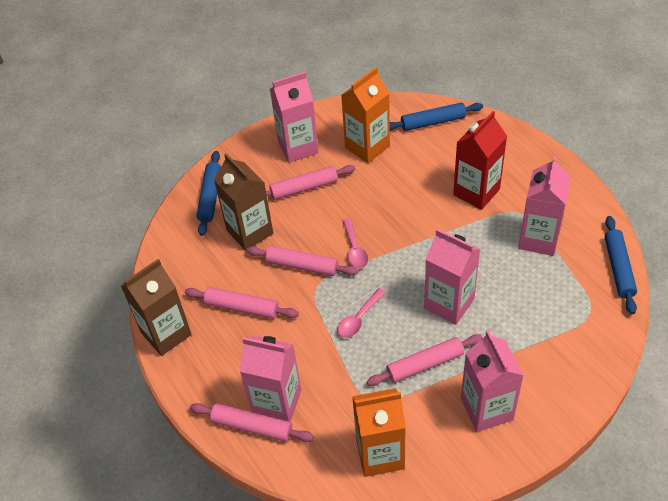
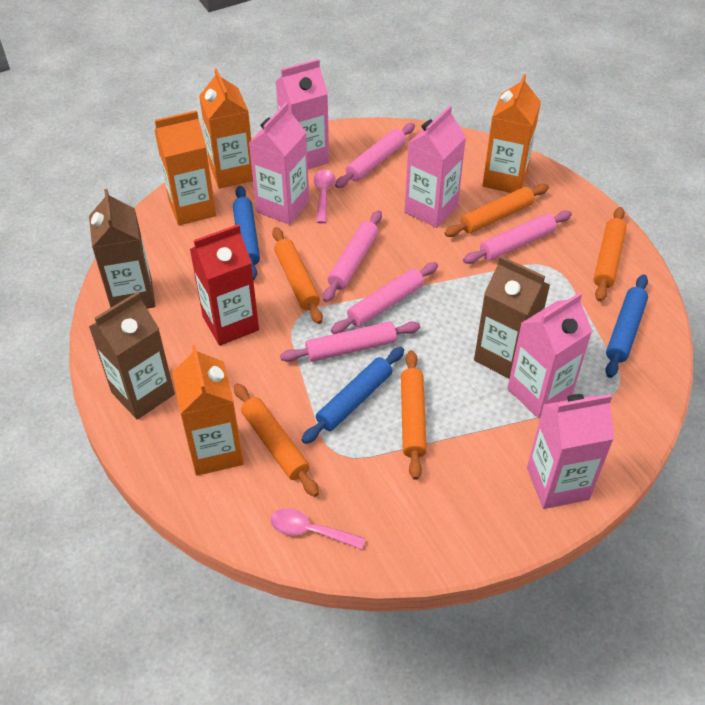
brown carton: 2 -> 3
orange carton: 2 -> 4
orange rolling pin: 0 -> 5

